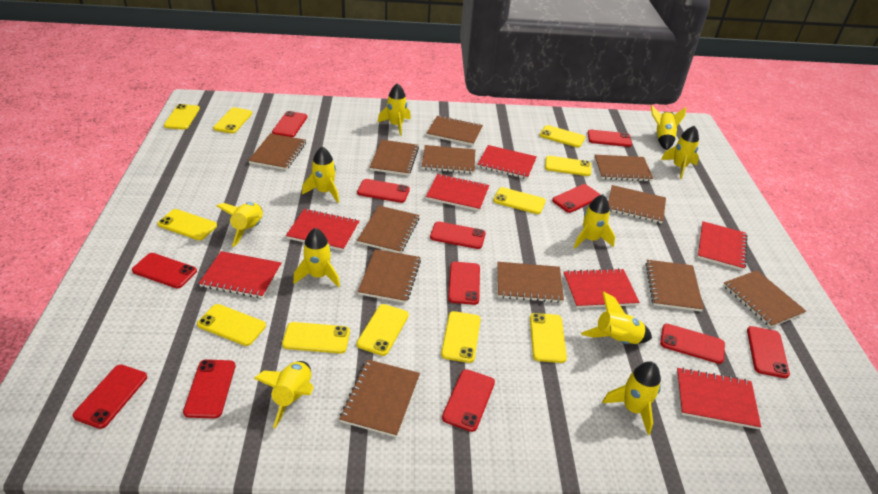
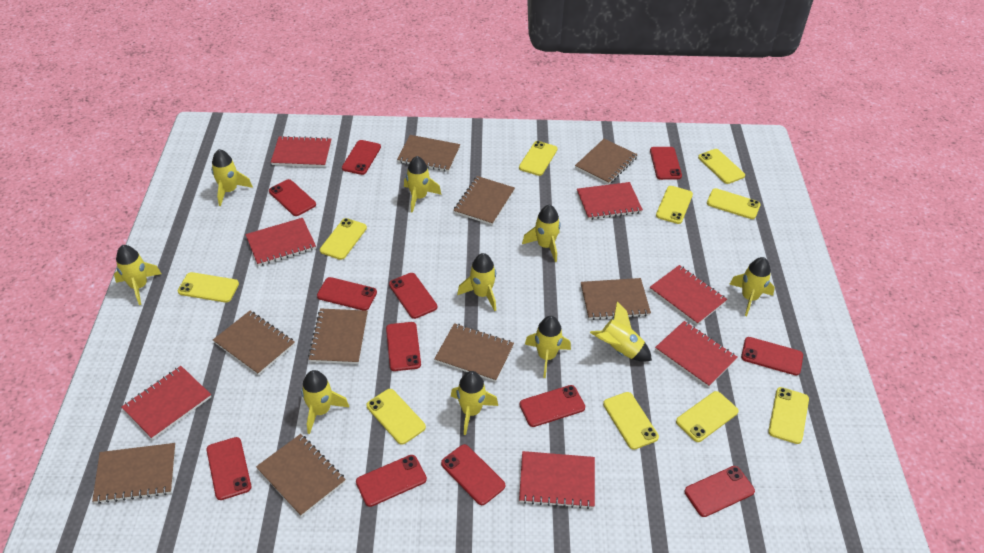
brown notebook: 12 -> 9
yellow phone: 11 -> 10

